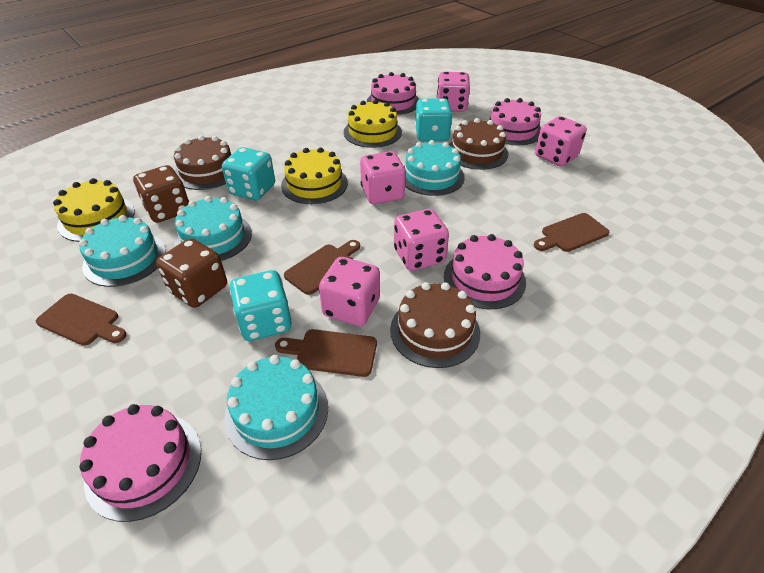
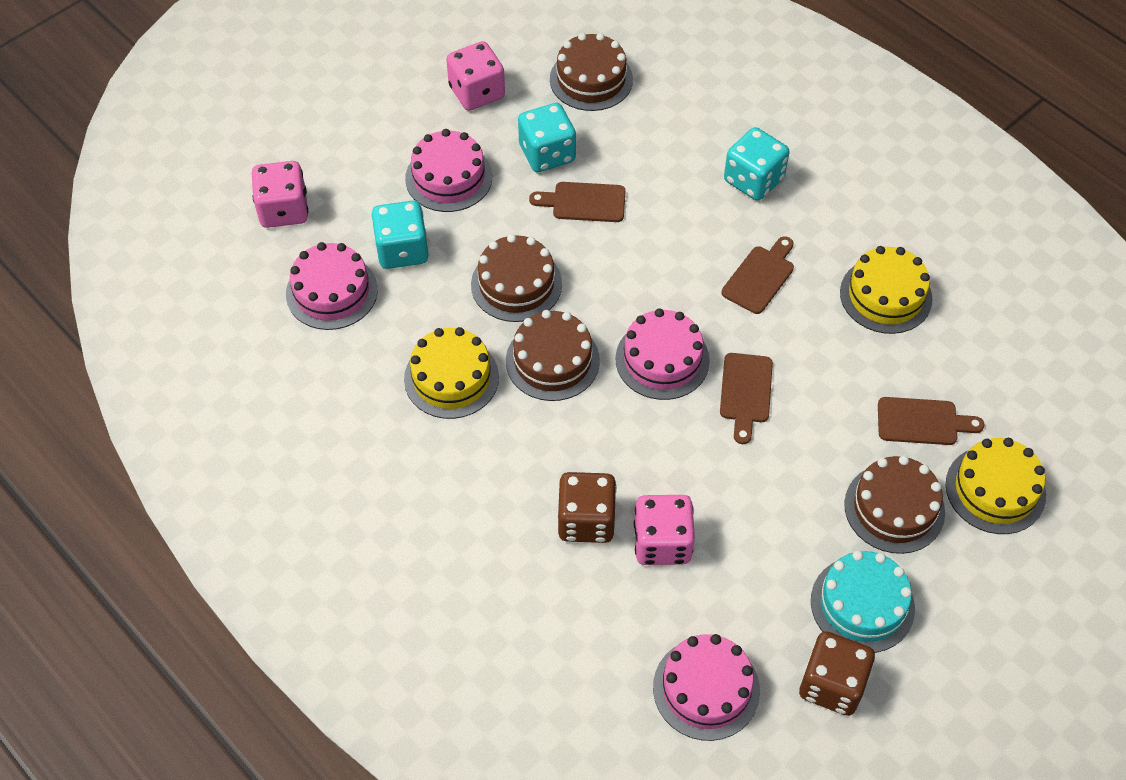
brown cake: 3 -> 4
pink dice: 5 -> 3
turquoise cake: 4 -> 1

